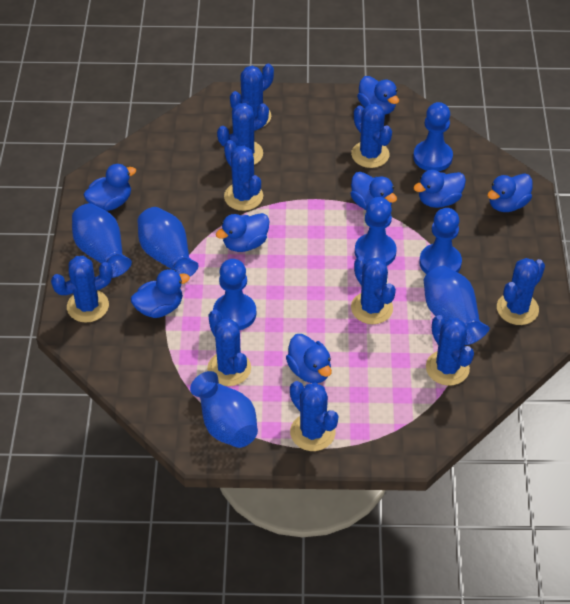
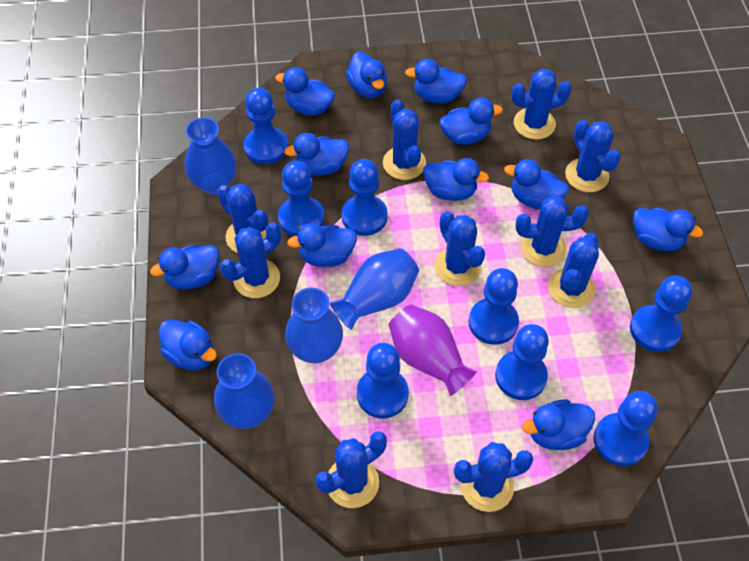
blue duck: 8 -> 12
blue pawn: 4 -> 8
purple vase: 0 -> 1

